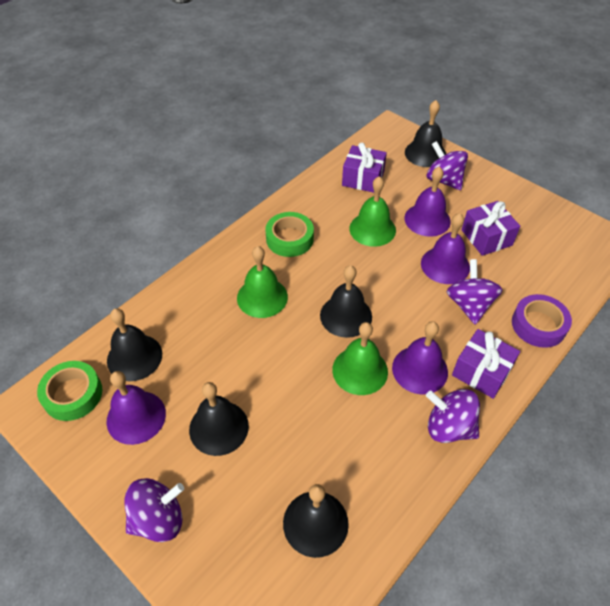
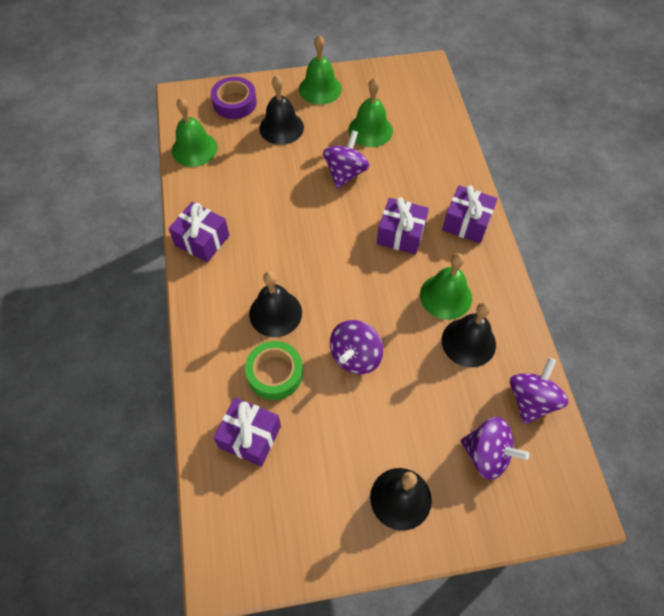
black bell: 5 -> 4
green bell: 3 -> 4
green tape: 2 -> 1
purple bell: 4 -> 0
purple gift: 3 -> 4

